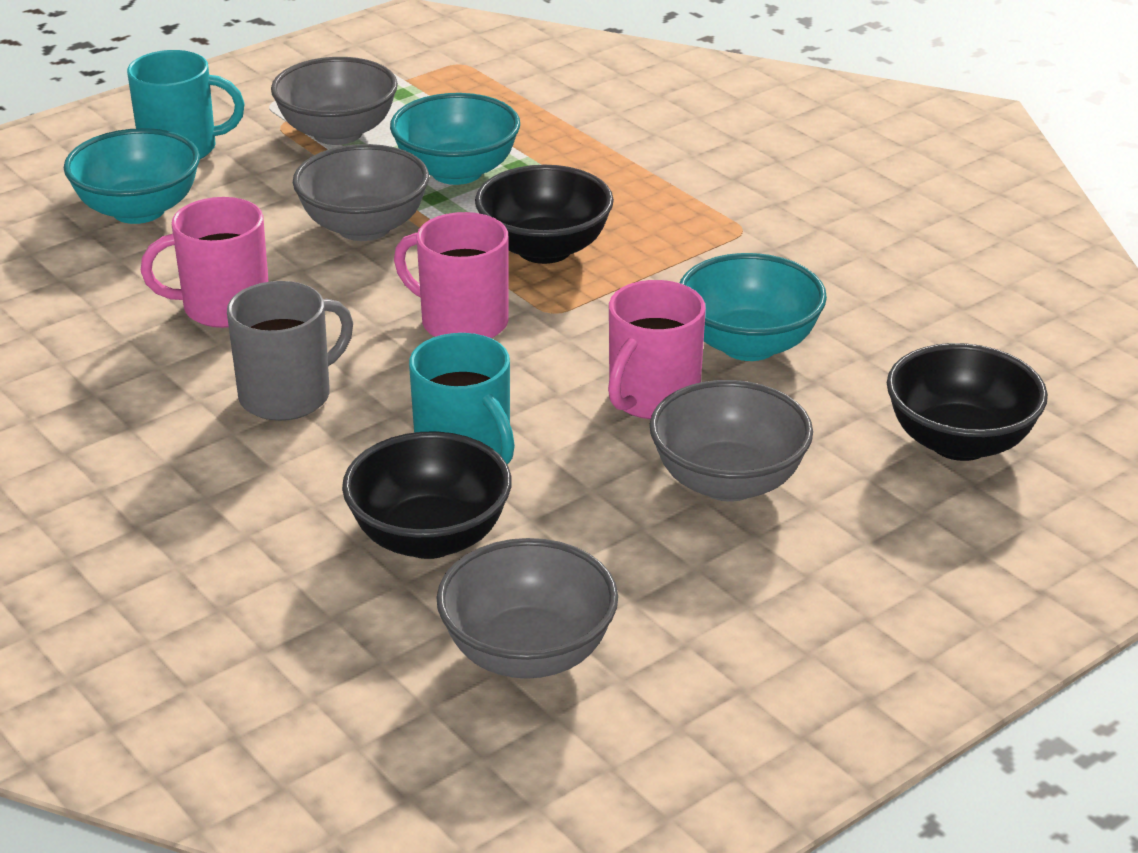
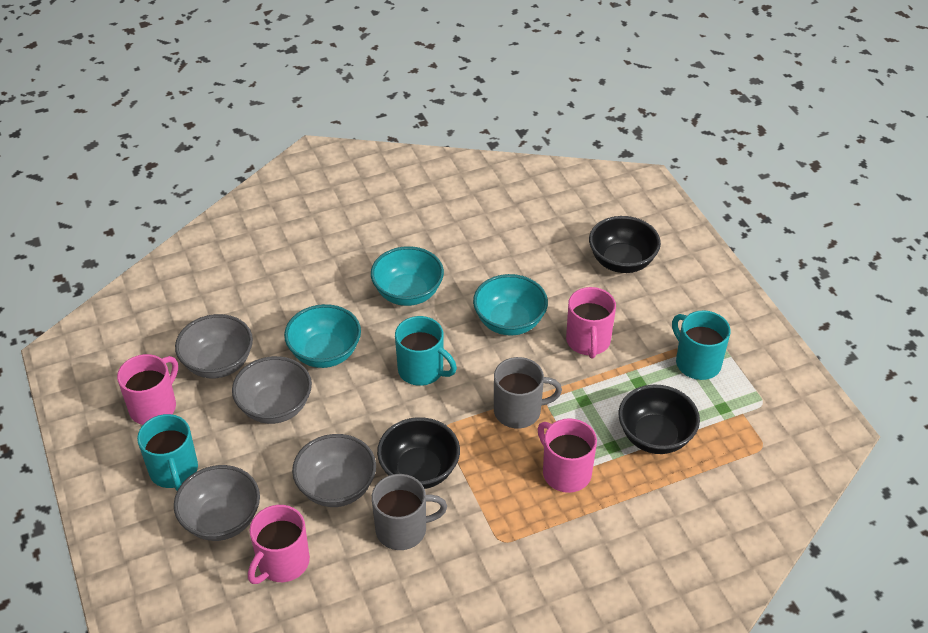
grey mug: 1 -> 2
pink mug: 3 -> 4
turquoise mug: 2 -> 3

